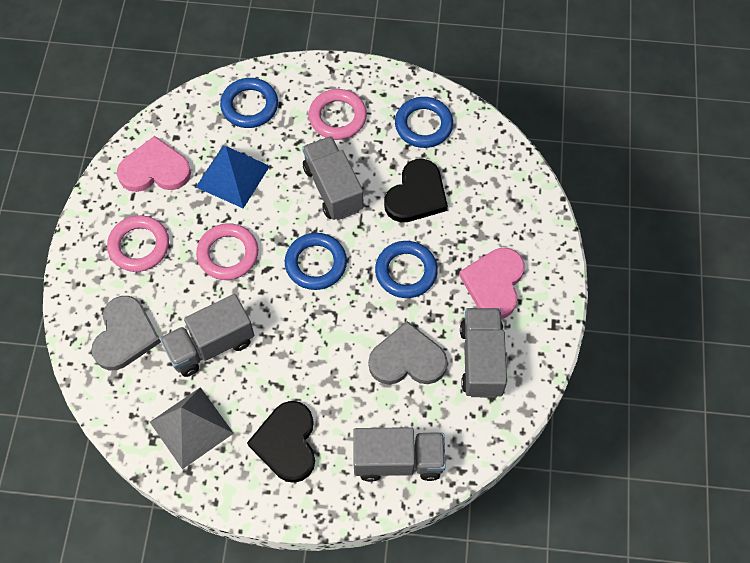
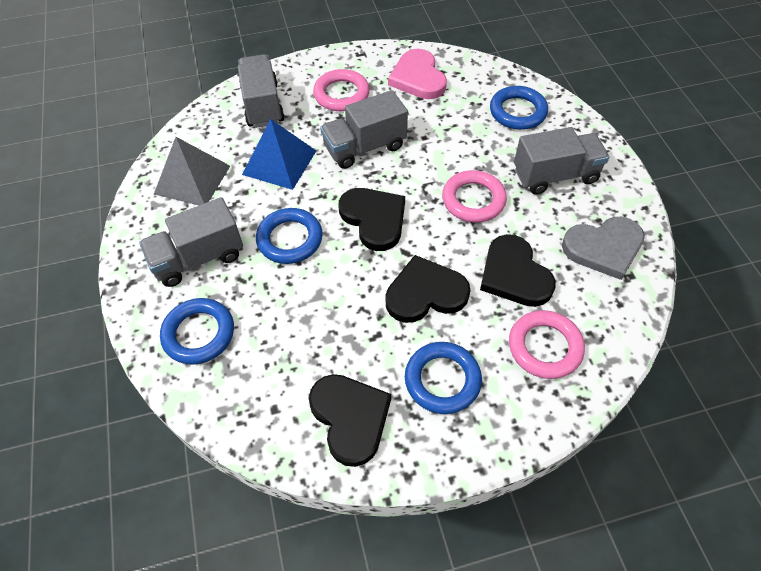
black heart: 2 -> 4
grey heart: 2 -> 1
pink heart: 2 -> 1

